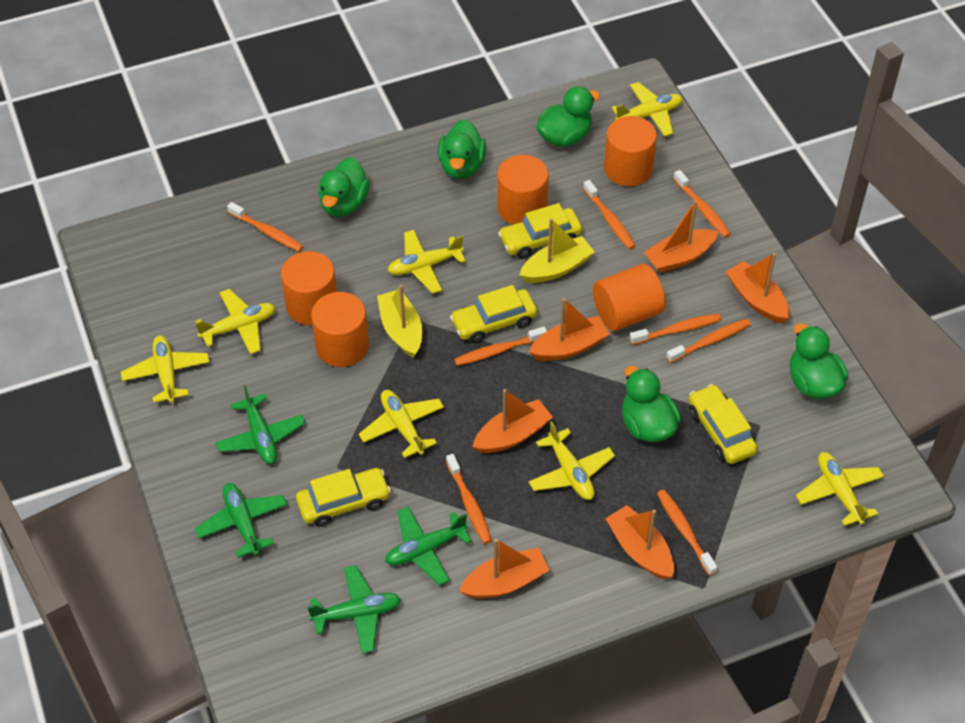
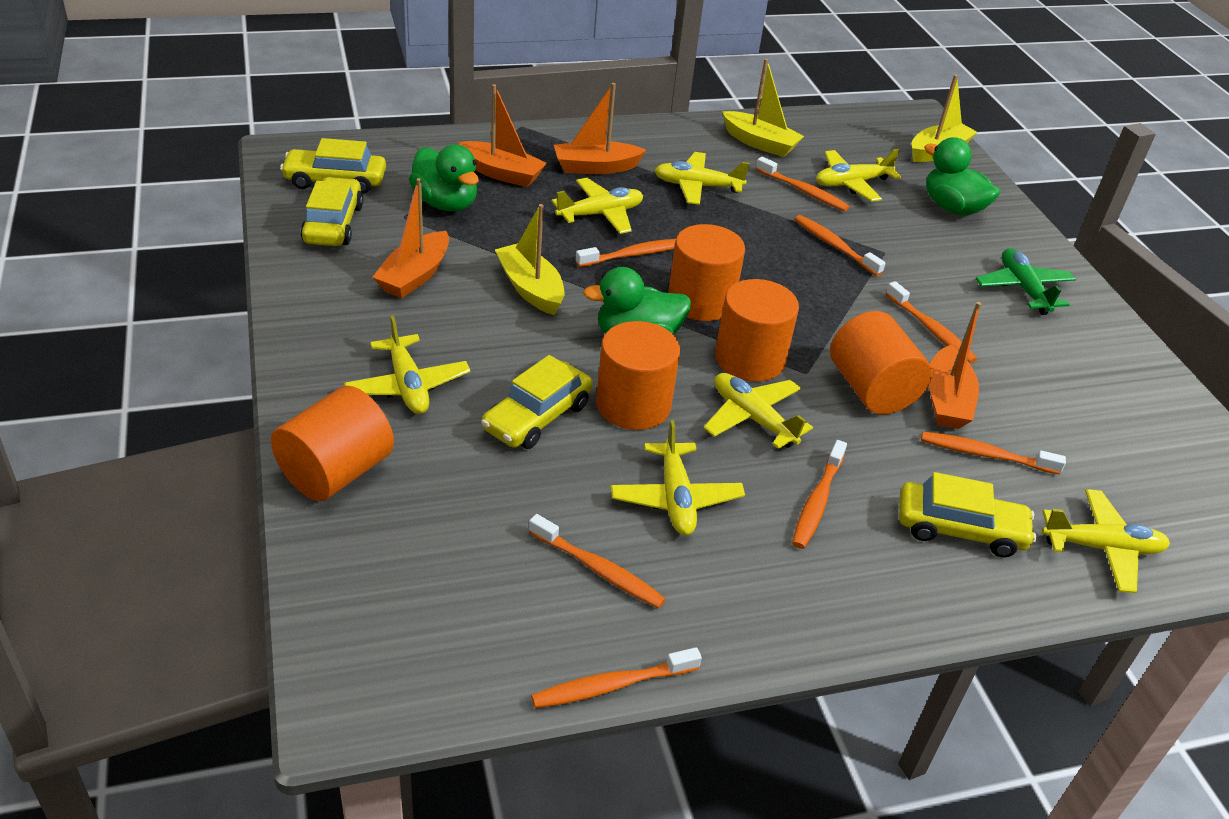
green duck: 5 -> 3
green plane: 4 -> 1
orange boat: 6 -> 4
yellow boat: 2 -> 3

